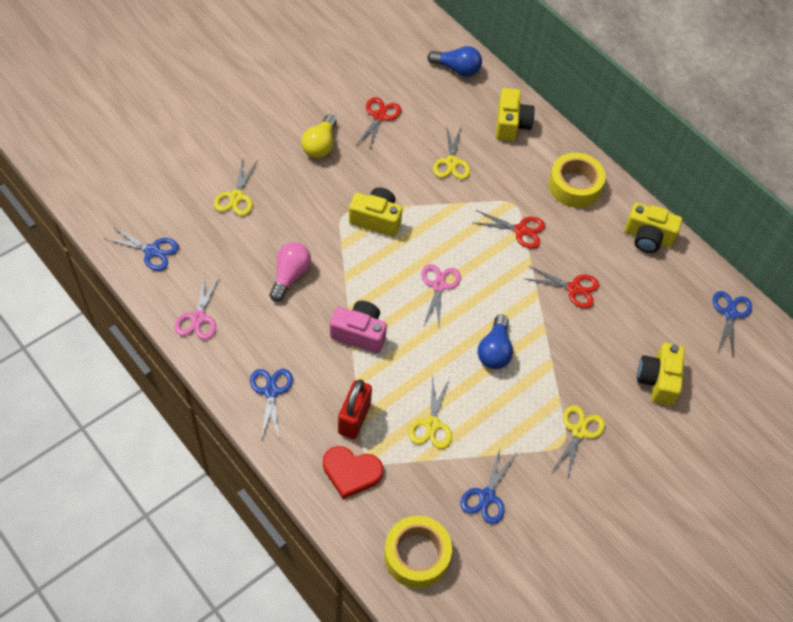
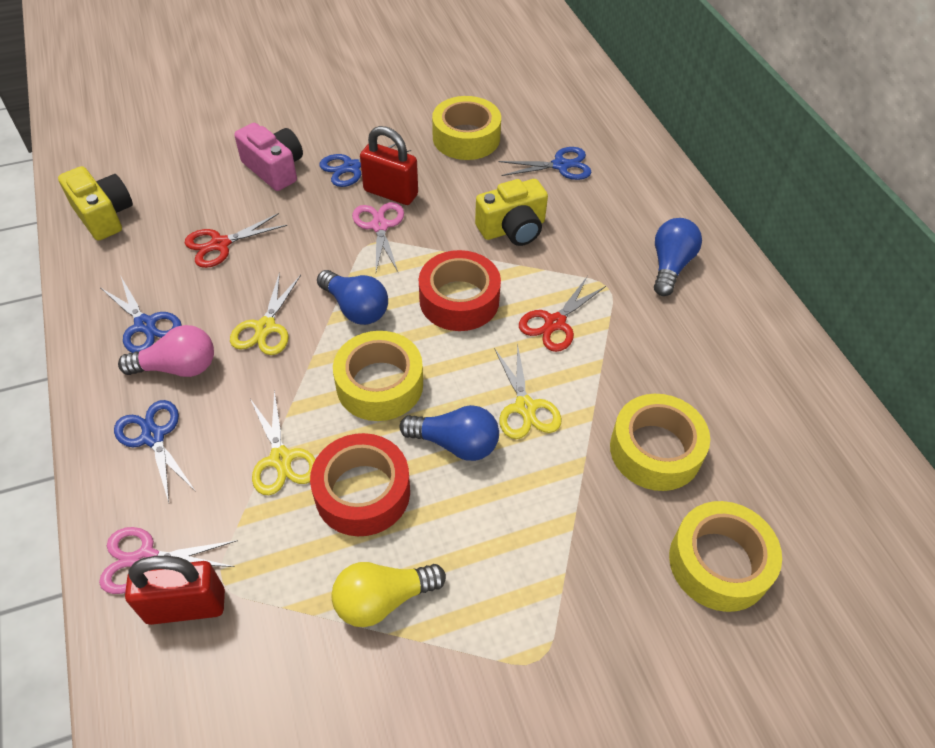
blue light bulb: 2 -> 3
red heart: 1 -> 0
red padlock: 1 -> 2
red scissors: 3 -> 2
red tape: 0 -> 2
yellow camera: 4 -> 2
yellow scissors: 4 -> 3
yellow tape: 2 -> 4

